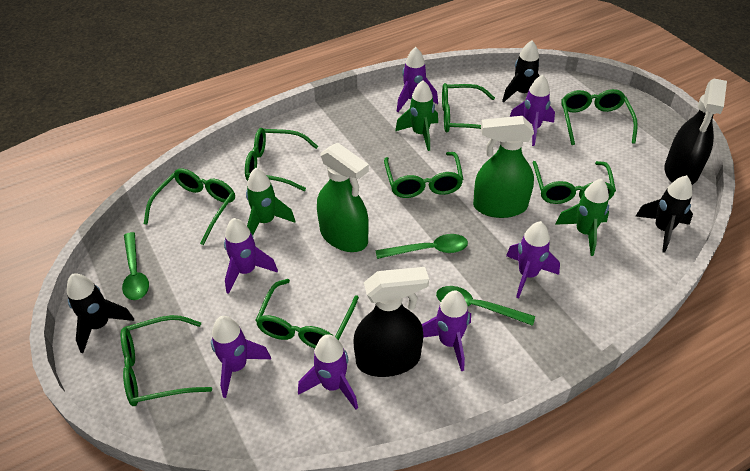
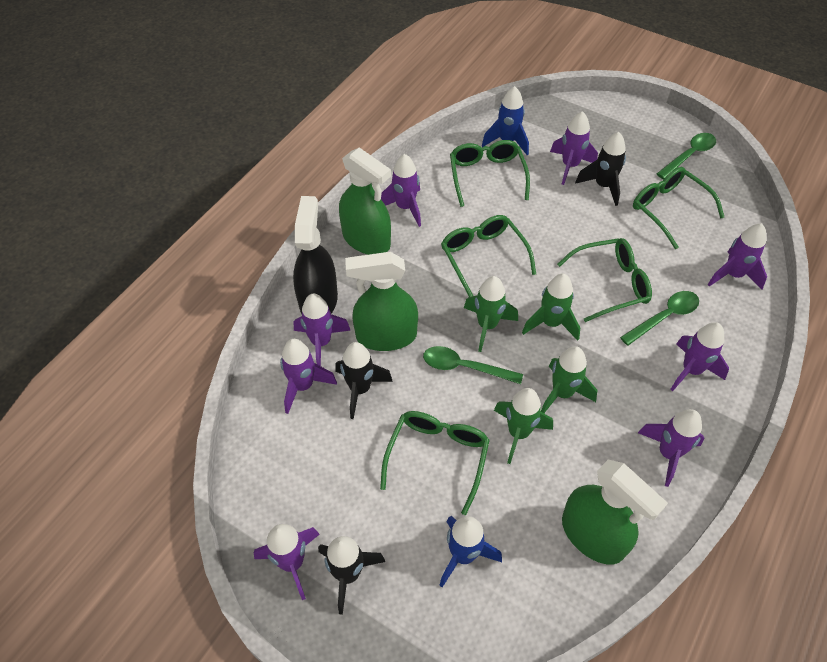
black spray bottle: 2 -> 1
blue rocket: 0 -> 2
green glasses: 8 -> 5
green rocket: 3 -> 4
green spray bottle: 2 -> 3
purple rocket: 7 -> 8

